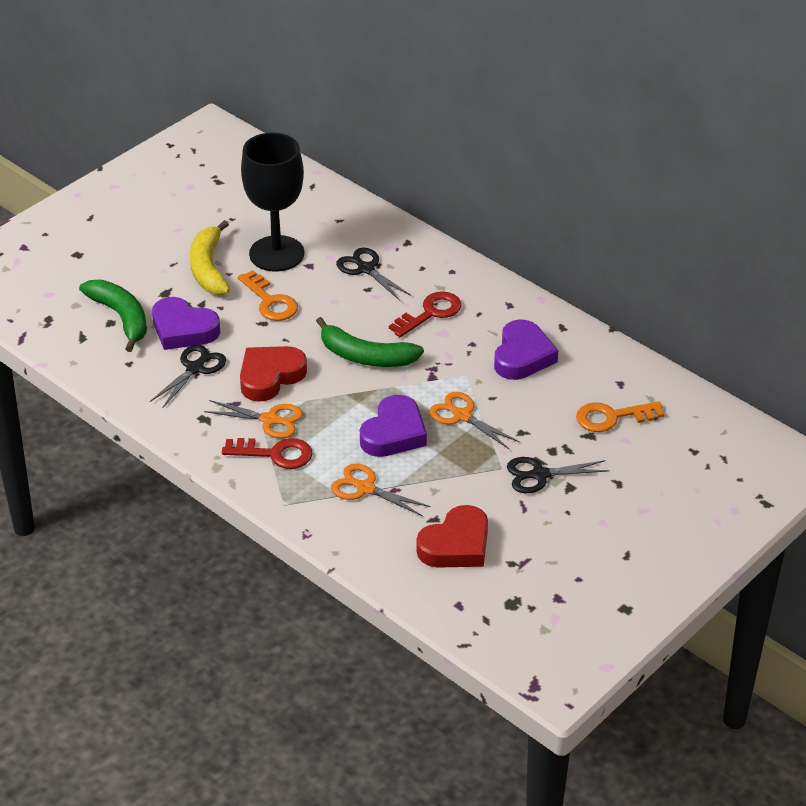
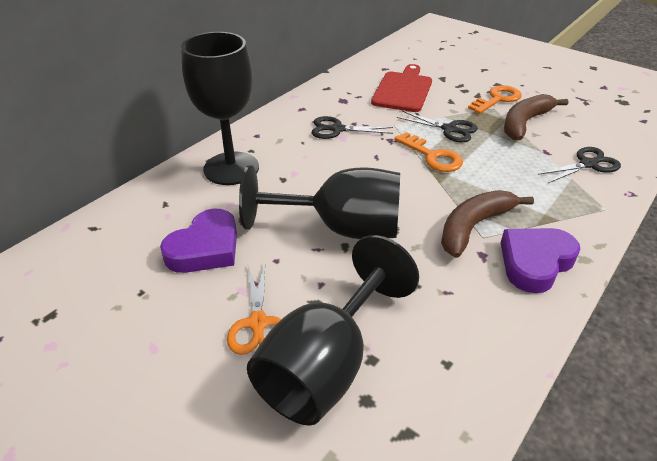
black goblet: 1 -> 3
brown banana: 0 -> 2
green banana: 2 -> 0
orange scissors: 3 -> 1
purple heart: 3 -> 2
red cutting board: 0 -> 1
red heart: 2 -> 0
red key: 2 -> 0
yellow banana: 1 -> 0

